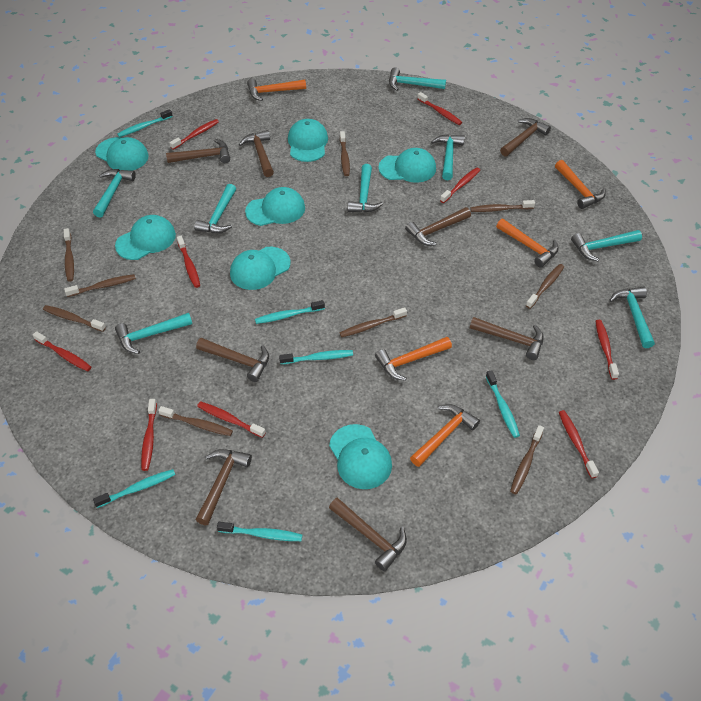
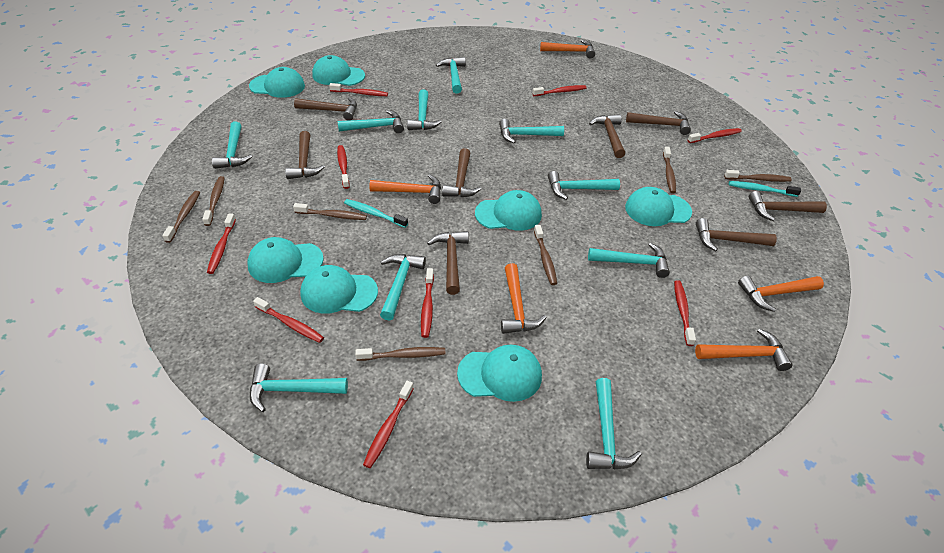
brown toothbrush: 9 -> 7
turquoise hammer: 8 -> 10
turquoise toothbrush: 6 -> 2

